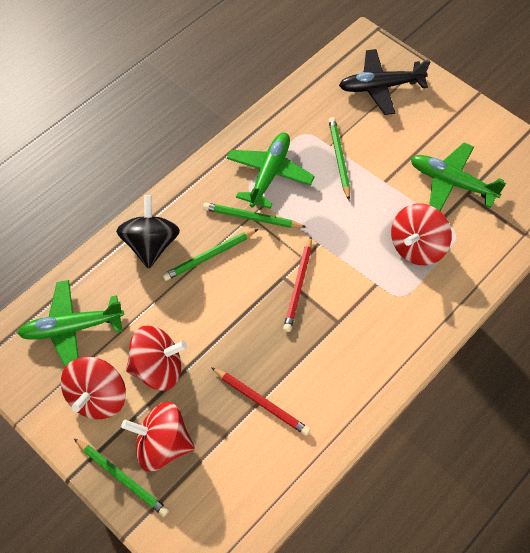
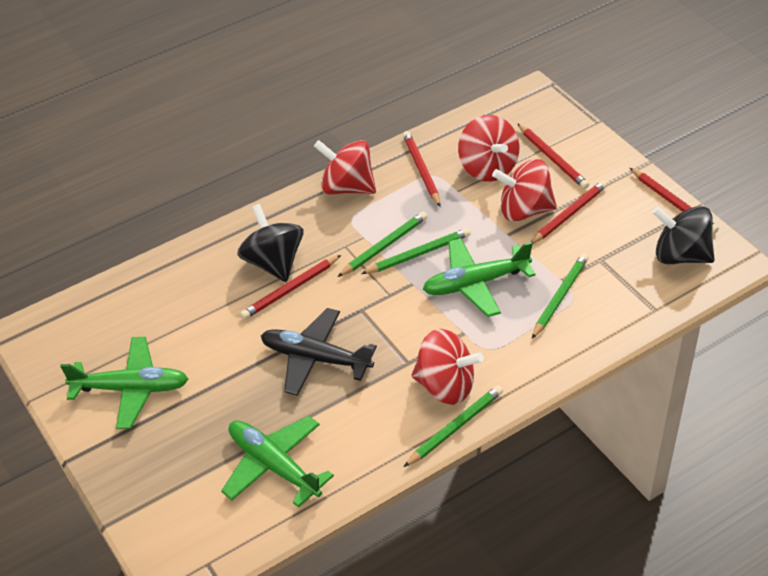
black spinning top: 1 -> 2
red pencil: 2 -> 5

